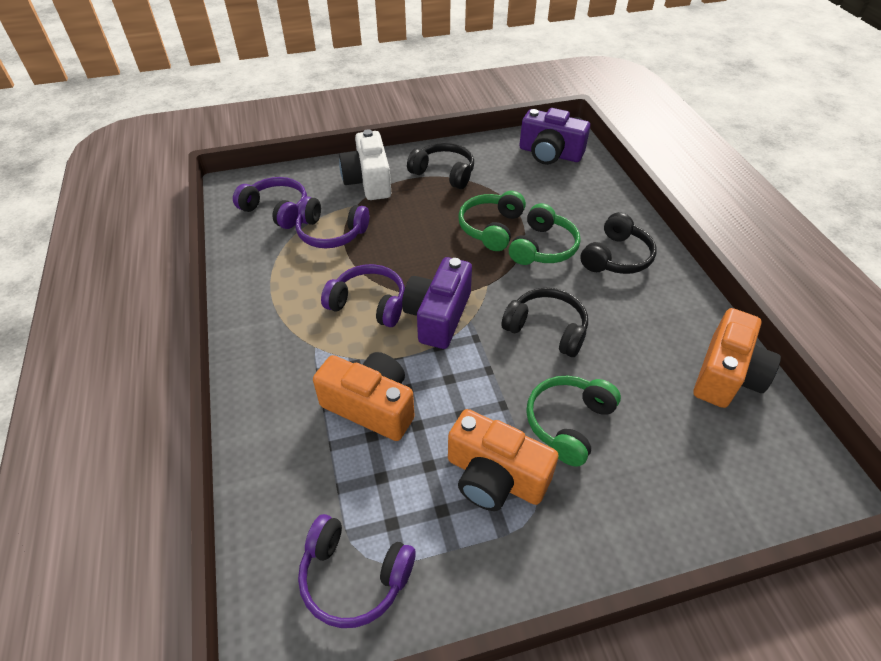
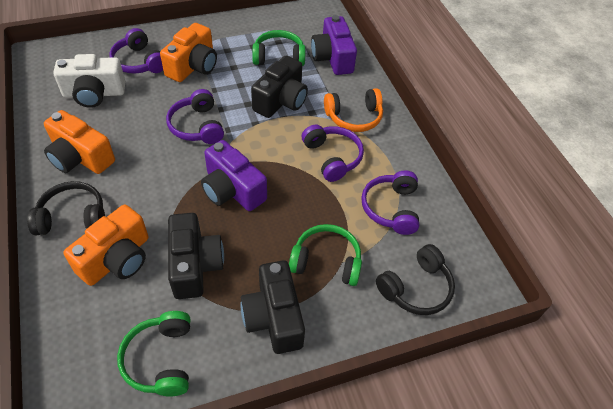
black camera: 0 -> 3
black headphones: 3 -> 2
orange headphones: 0 -> 1

